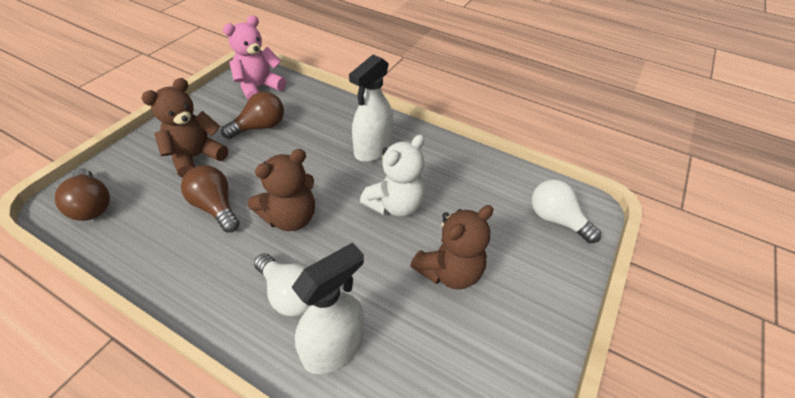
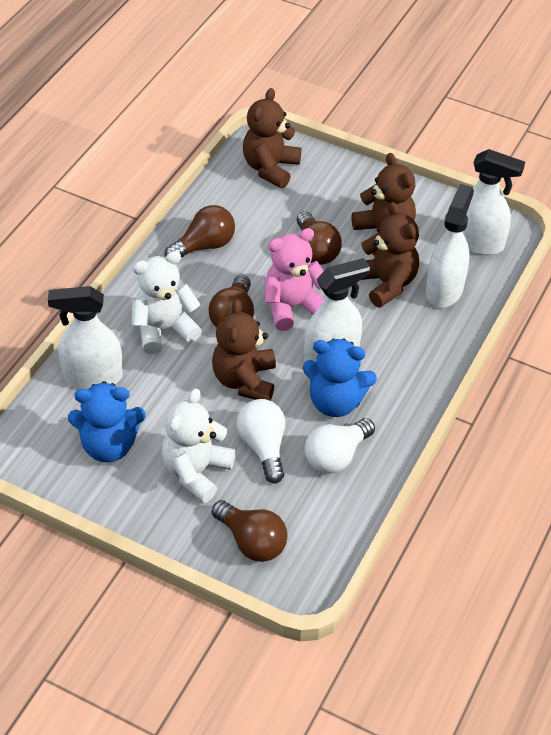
blue teddy bear: 0 -> 2
brown light bulb: 3 -> 4
brown teddy bear: 3 -> 4
white spray bottle: 2 -> 4
white teddy bear: 1 -> 2

